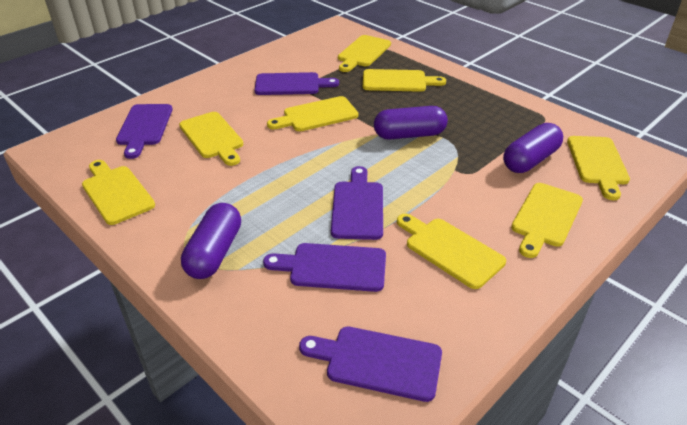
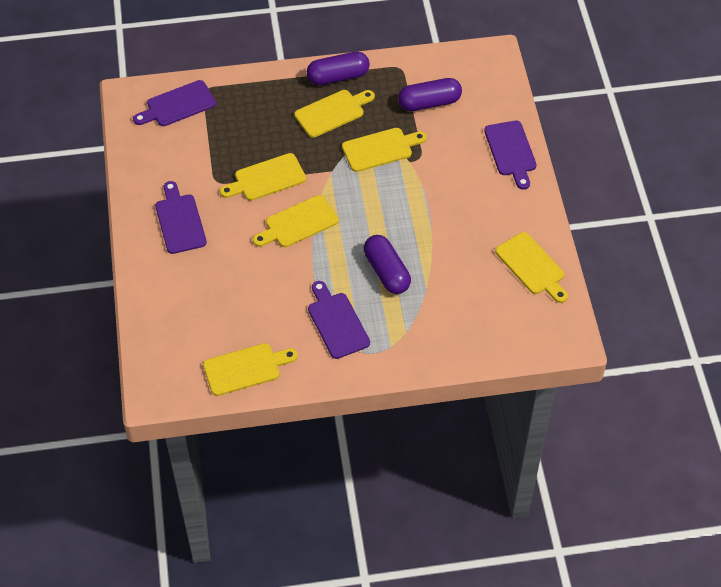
purple cutting board: 5 -> 4
yellow cutting board: 8 -> 6

